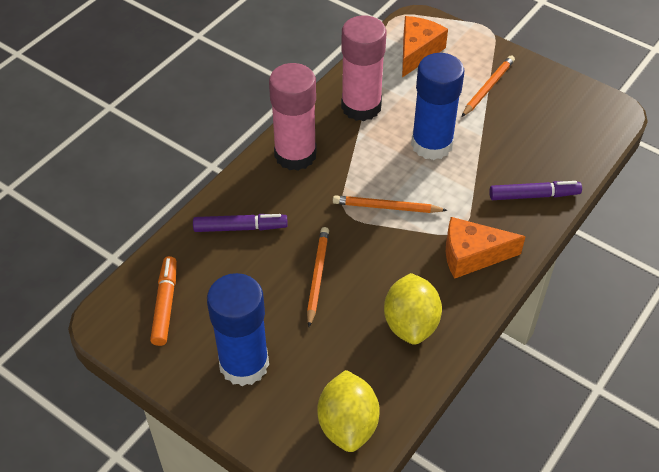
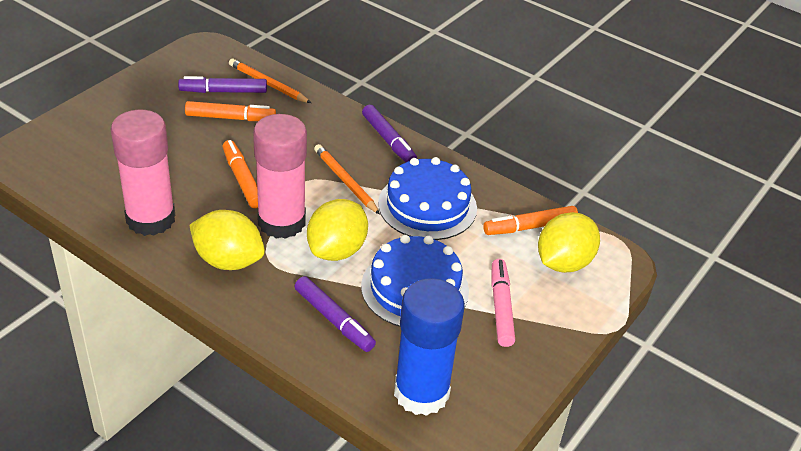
blue cake: 0 -> 2
blue glue stick: 2 -> 1
orange cheese: 2 -> 0
orange marker: 1 -> 3
orange pencil: 3 -> 2
pink marker: 0 -> 1
purple marker: 2 -> 3
yellow lemon: 2 -> 3

